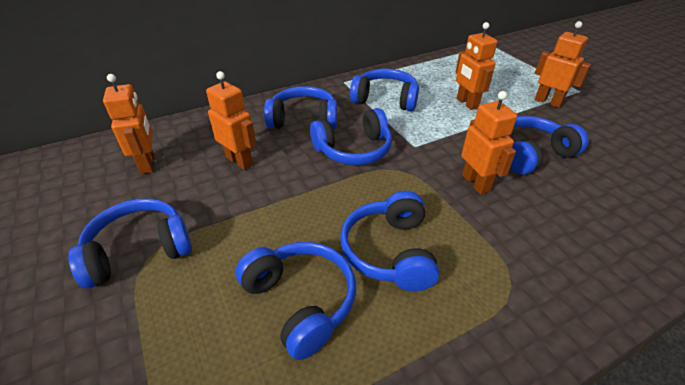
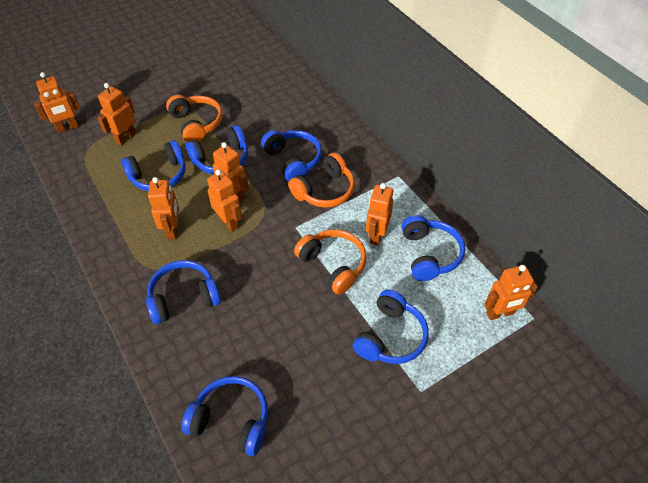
orange headphones: 0 -> 3
orange robot: 5 -> 7

